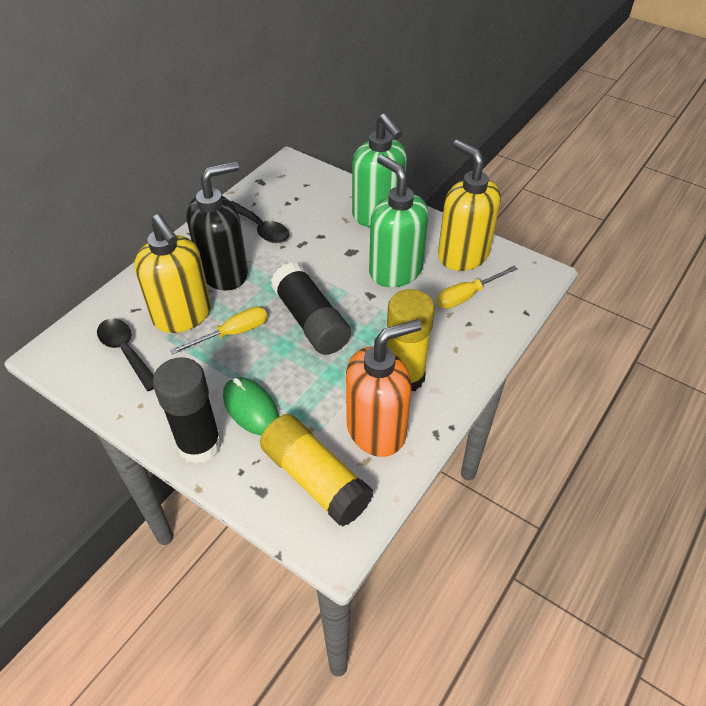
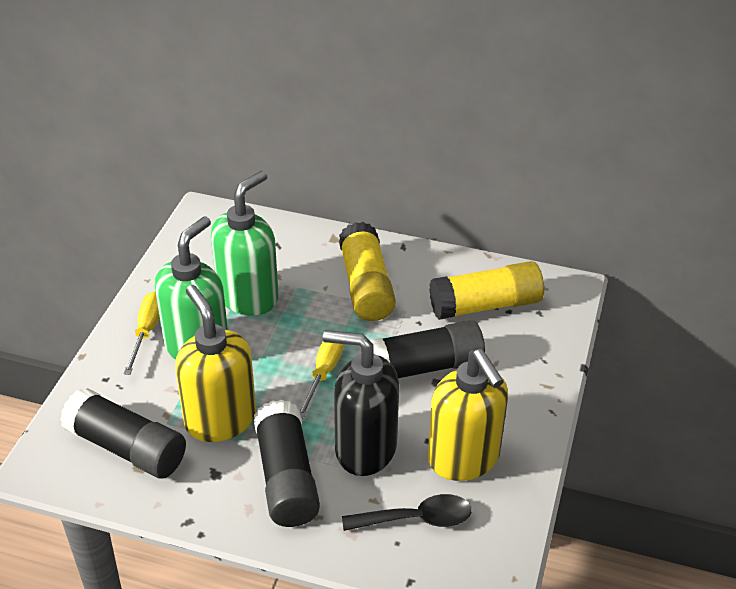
black glue stick: 2 -> 3
black spoon: 2 -> 1
green mouse: 1 -> 0
orange soap dispenser: 1 -> 0

